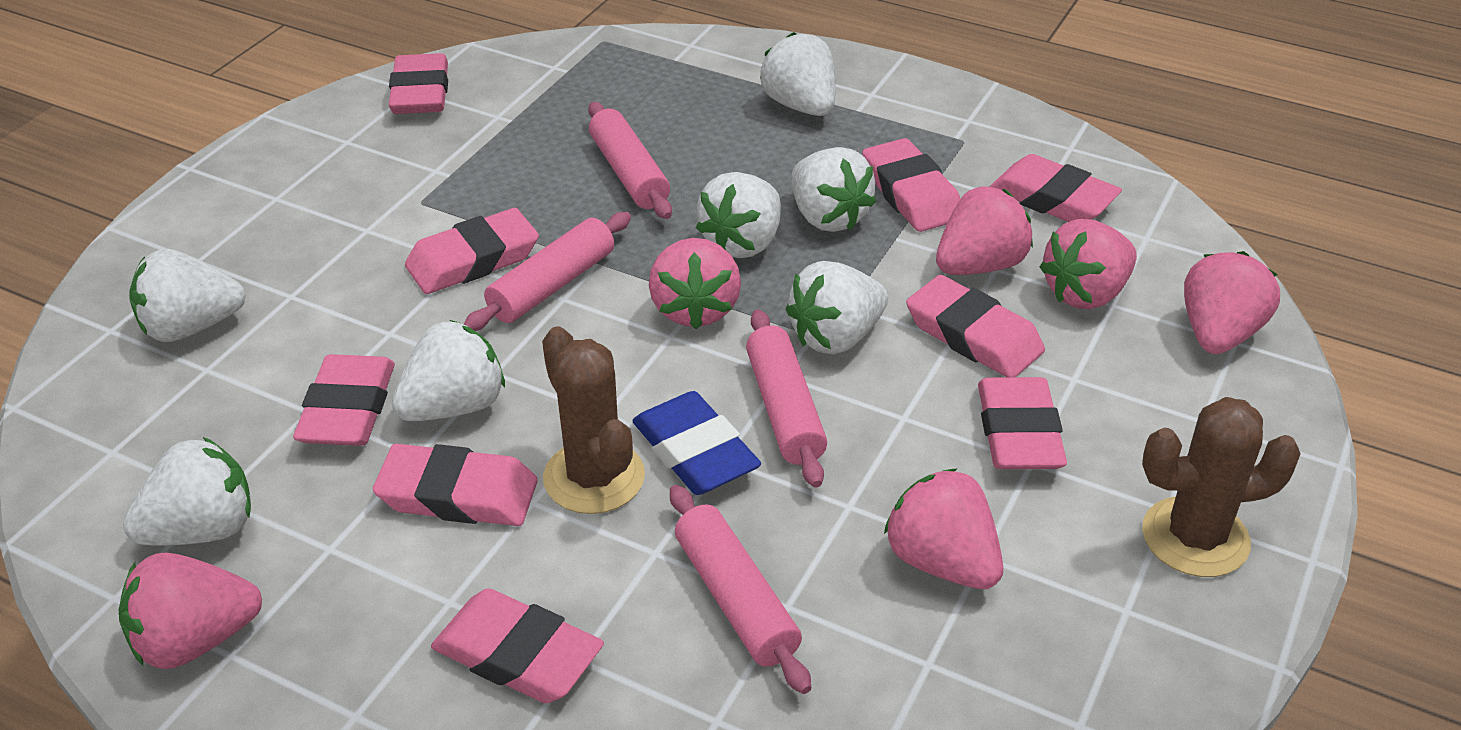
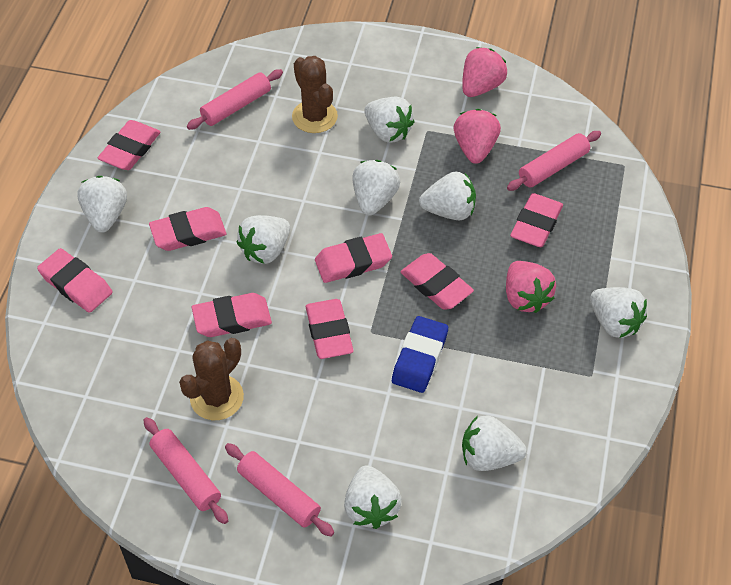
pink eraser: 9 -> 8
pink strawberry: 6 -> 3
white strawberry: 7 -> 8

